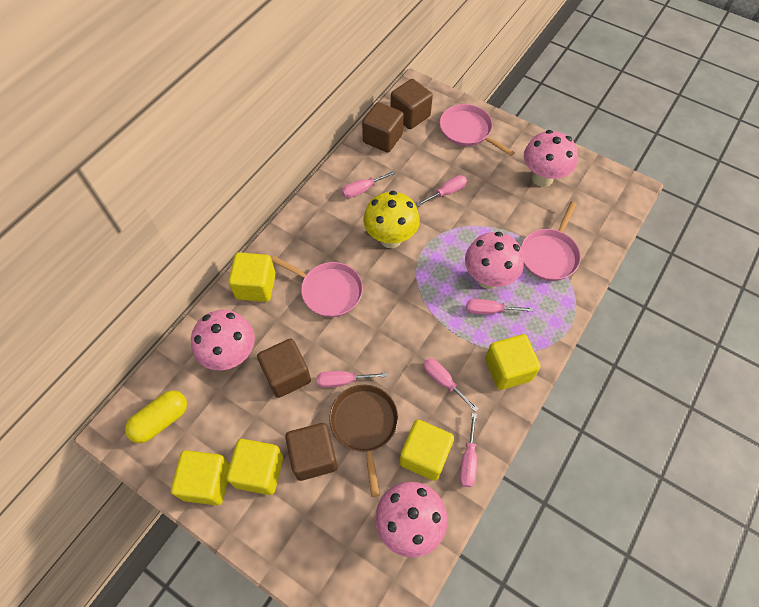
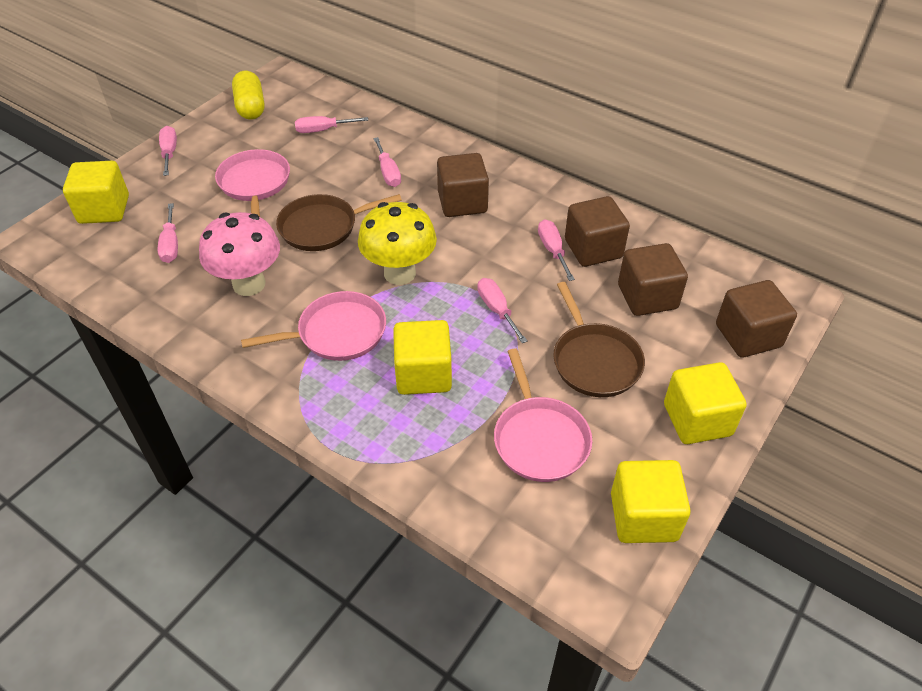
brown pan: 1 -> 2
pink mushroom: 4 -> 1
yellow cube: 5 -> 4

